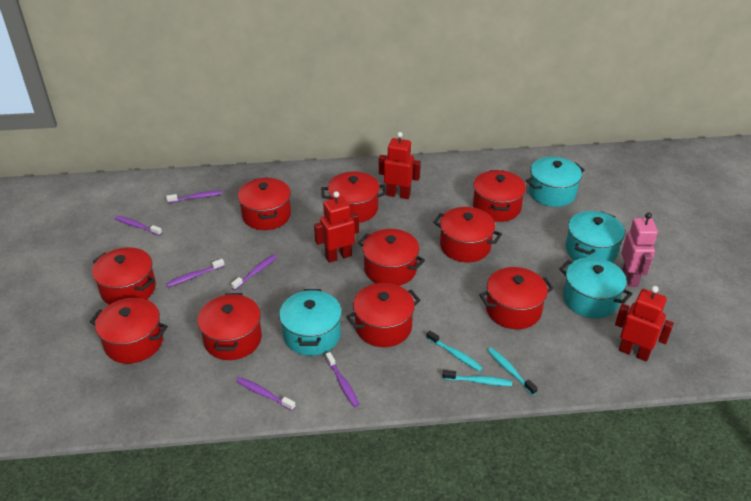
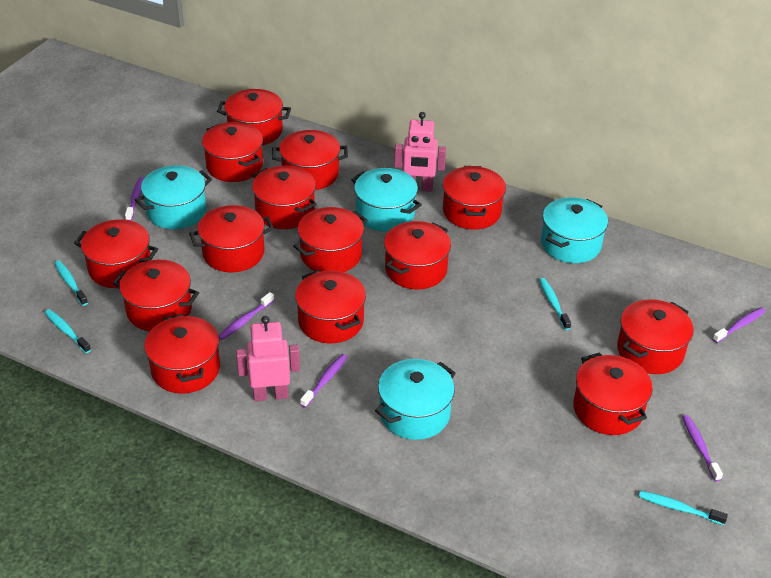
pink robot: 1 -> 2
purple toothbrush: 6 -> 5
red pot: 10 -> 14
red robot: 3 -> 0
turquoise toothbrush: 3 -> 4

